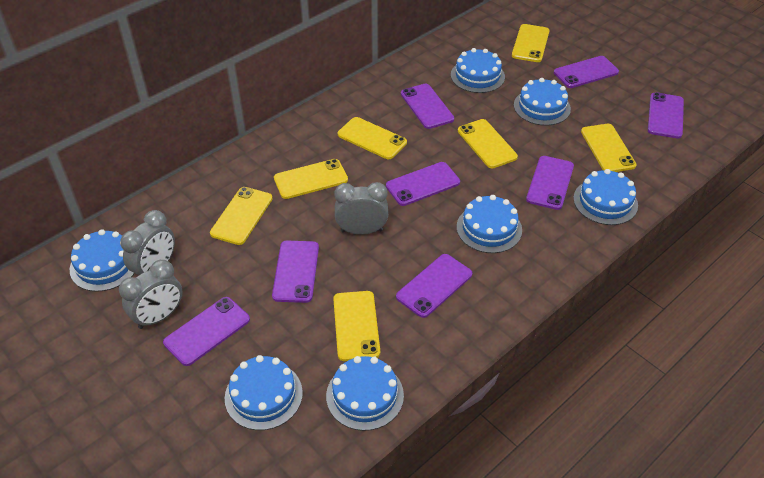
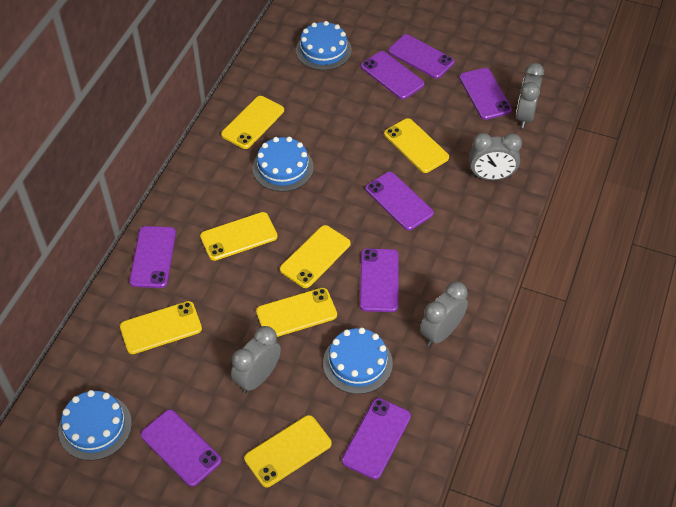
blue cake: 7 -> 4
grey clock: 3 -> 4

